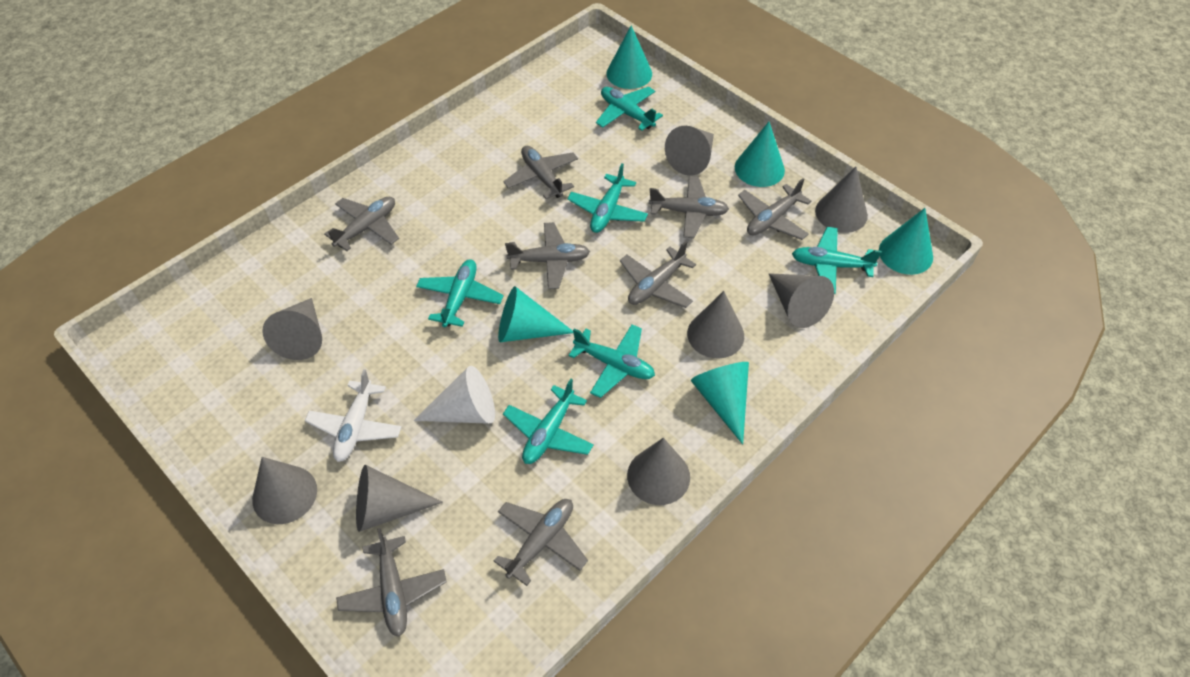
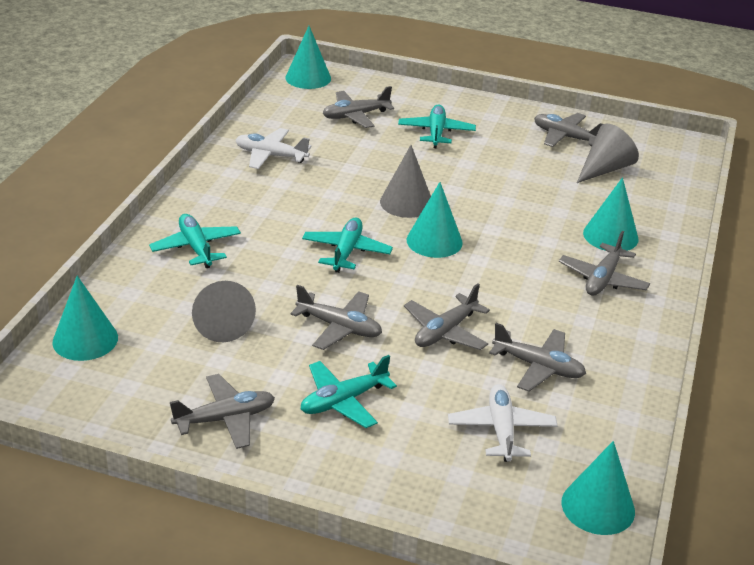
grey cone: 8 -> 3
grey plane: 8 -> 7
turquoise plane: 6 -> 4
white cone: 1 -> 0
white plane: 1 -> 2

